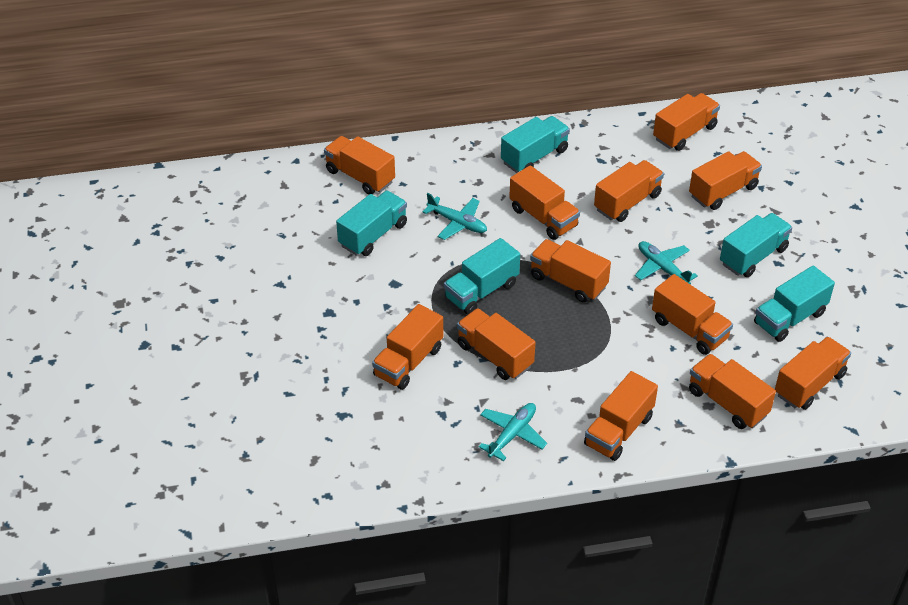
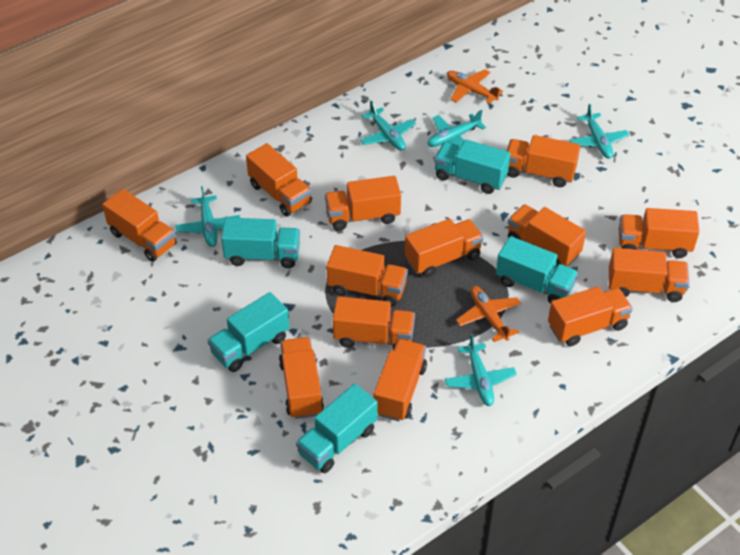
orange plane: 0 -> 2
orange truck: 12 -> 13
turquoise plane: 3 -> 5

